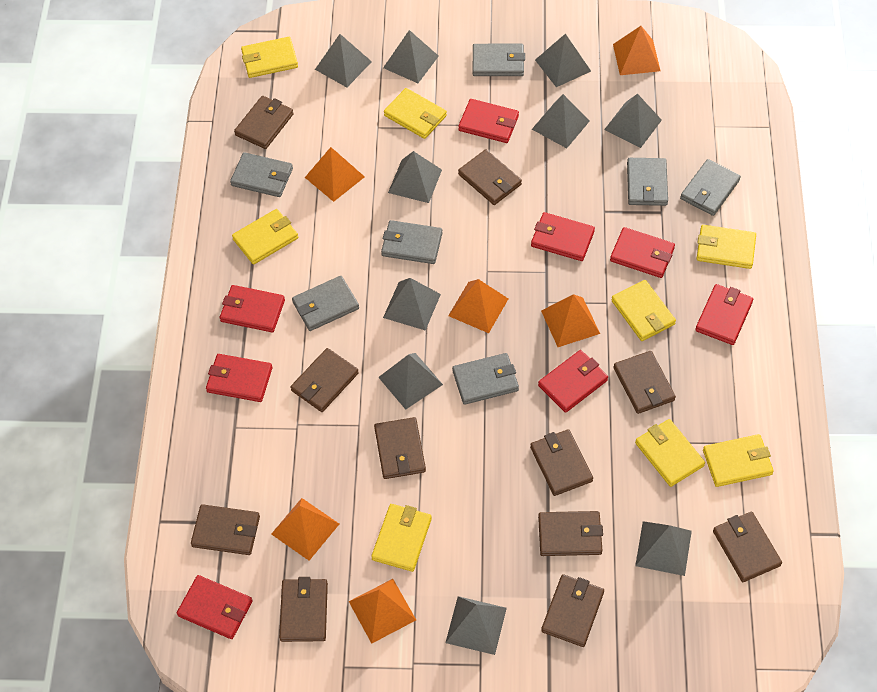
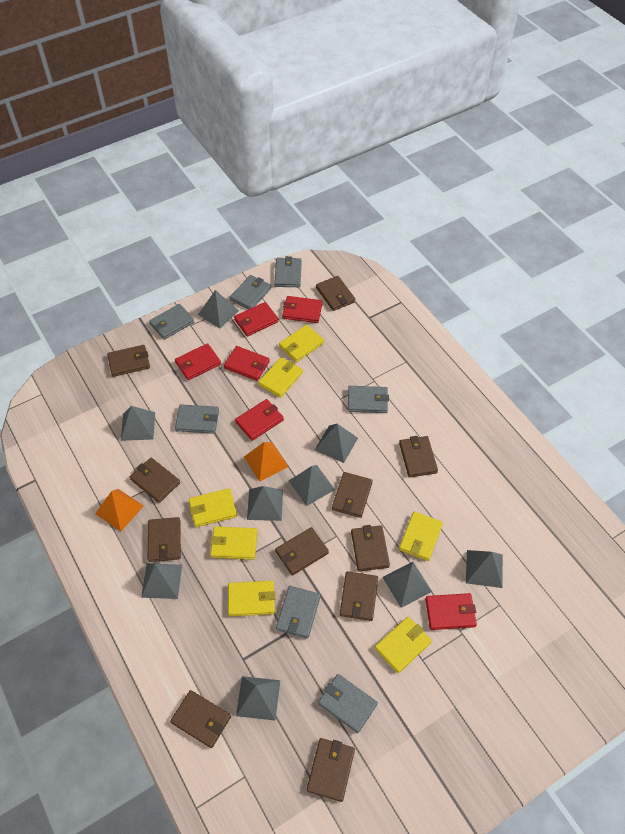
grey pyramid: 10 -> 9
orange pyramid: 6 -> 2
red wallet: 8 -> 6
yellow wallet: 8 -> 7

